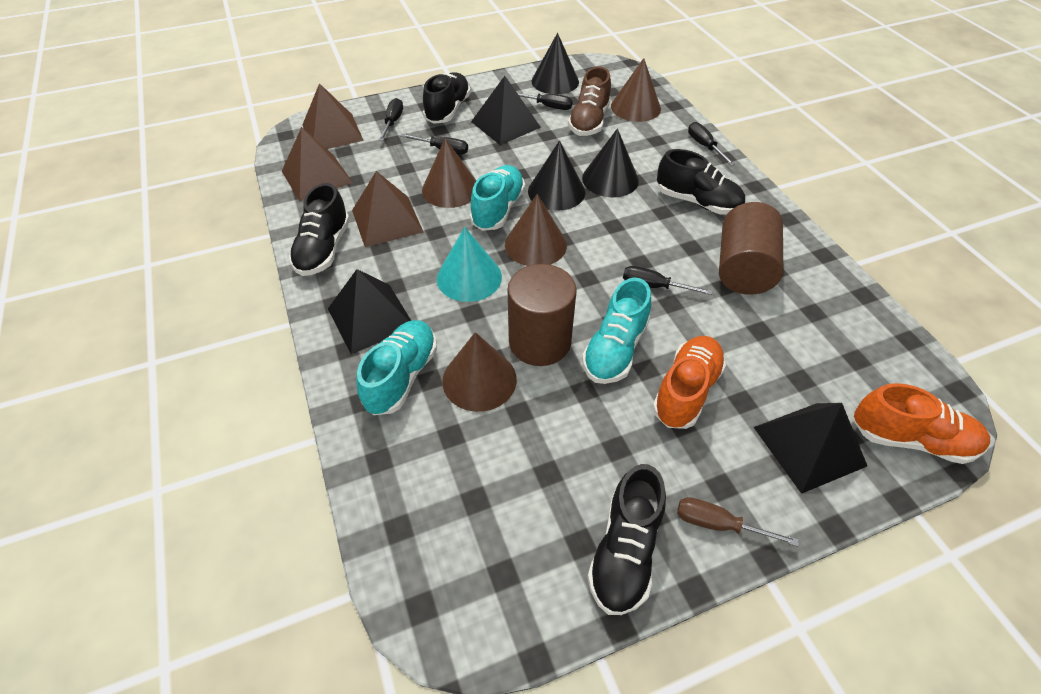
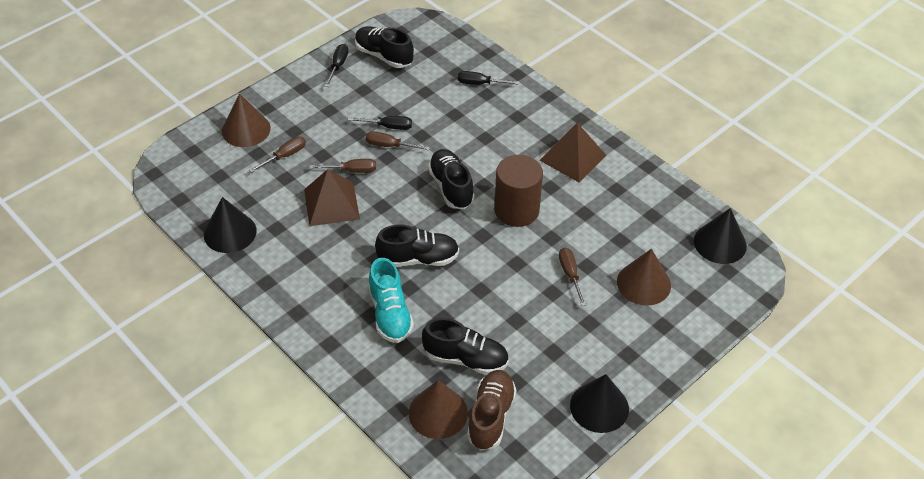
black pyramid: 3 -> 0
black screwdriver: 5 -> 3
brown cone: 4 -> 3
brown cylinder: 2 -> 1
brown pyramid: 3 -> 2
brown screwdriver: 1 -> 4
orange shoe: 2 -> 0
turquoise cone: 1 -> 0
turquoise shoe: 3 -> 1

